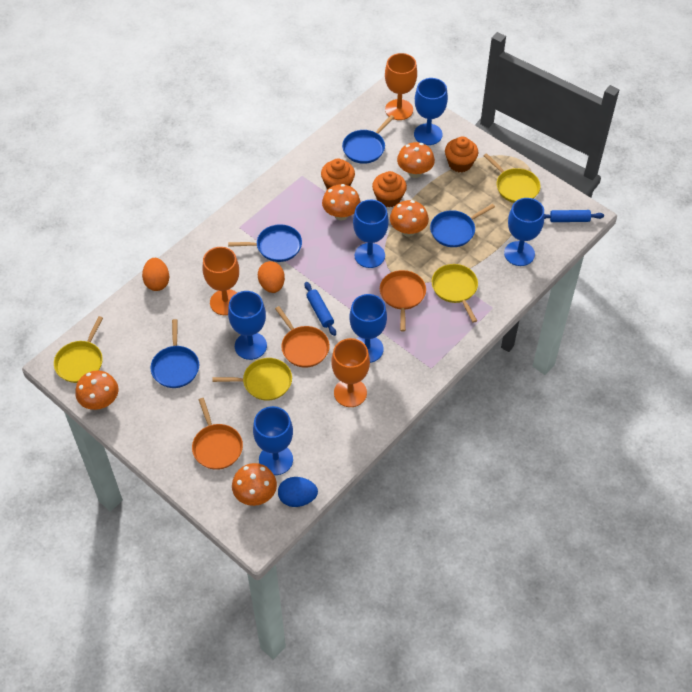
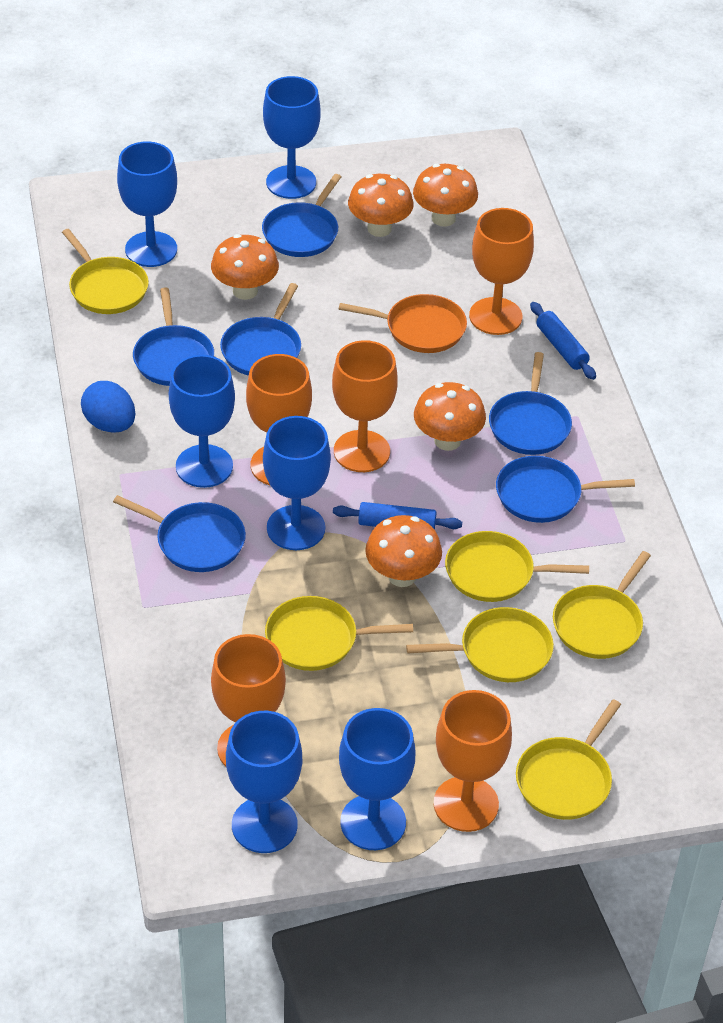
blue pan: 4 -> 6
orange cupcake: 3 -> 0
orange egg: 2 -> 0
orange goblet: 3 -> 5
orange pan: 3 -> 1
yellow pan: 4 -> 6

